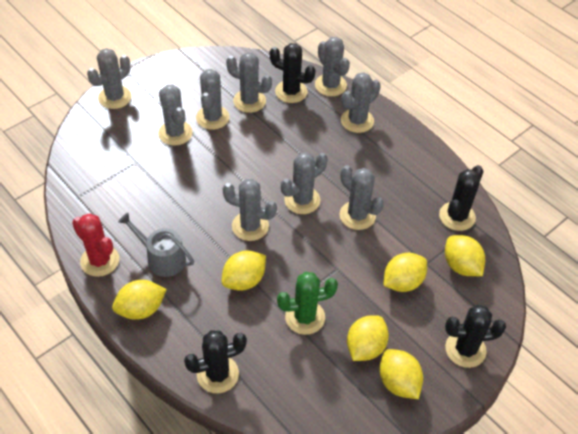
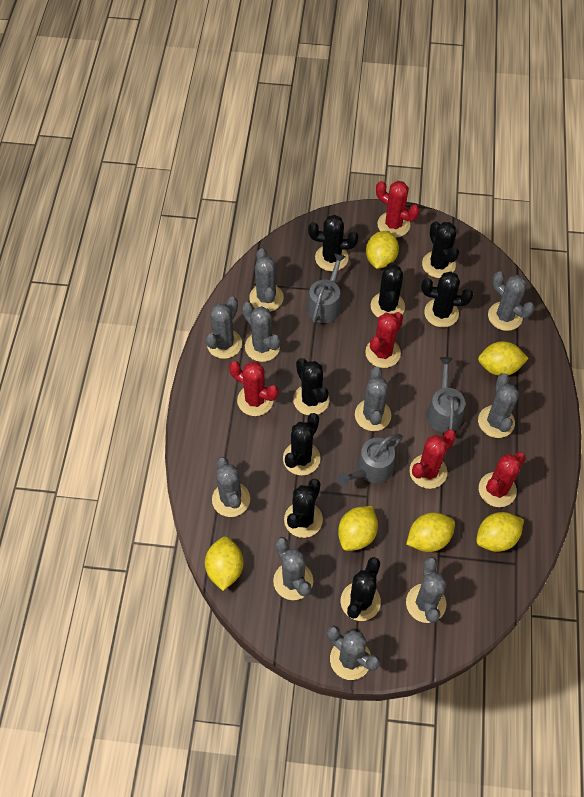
black cactus: 4 -> 8
green cactus: 1 -> 0
grey cactus: 9 -> 10
grey watering can: 1 -> 3
red cactus: 1 -> 5

